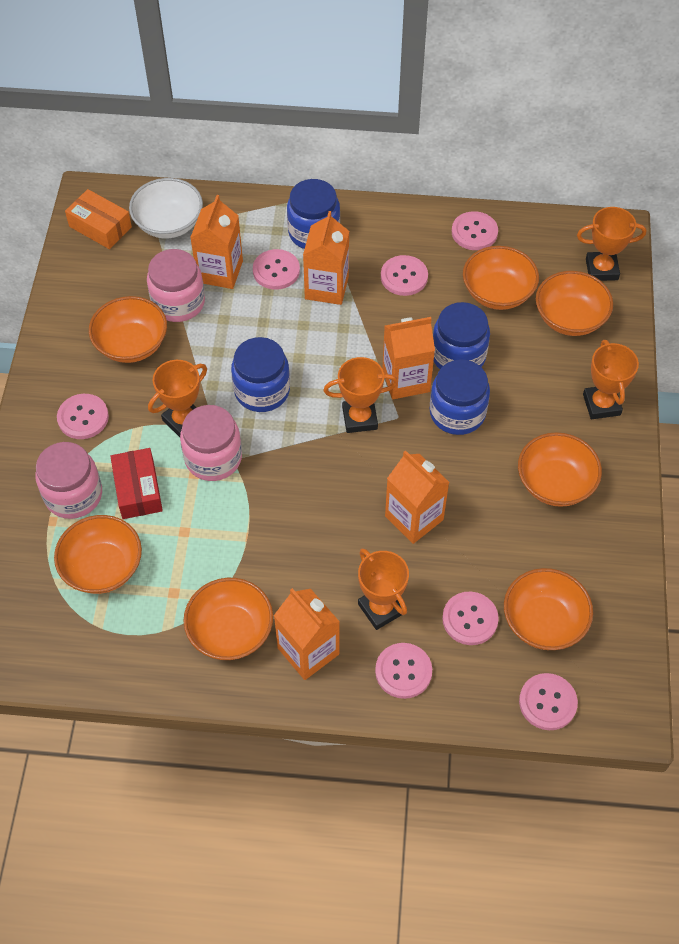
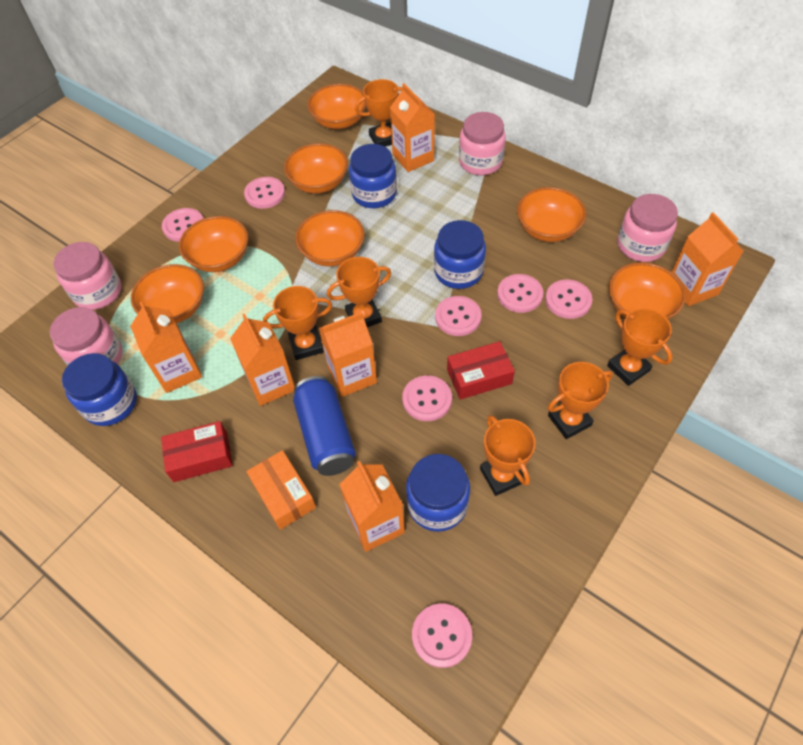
blue can: 0 -> 1
orange carton: 5 -> 6
orange trophy: 5 -> 6
pink jar: 3 -> 4
red box: 1 -> 2
white bowl: 1 -> 0

